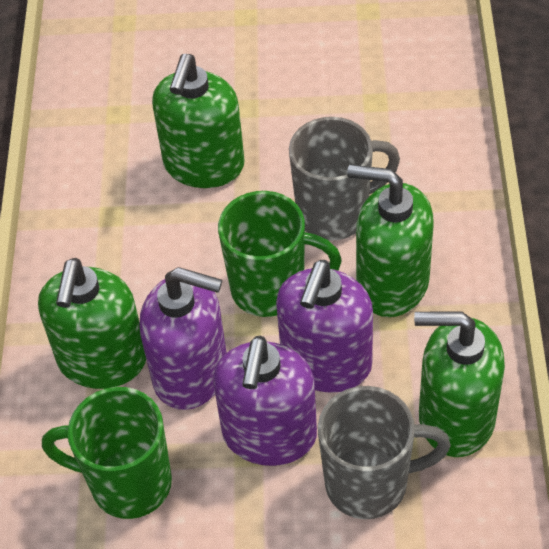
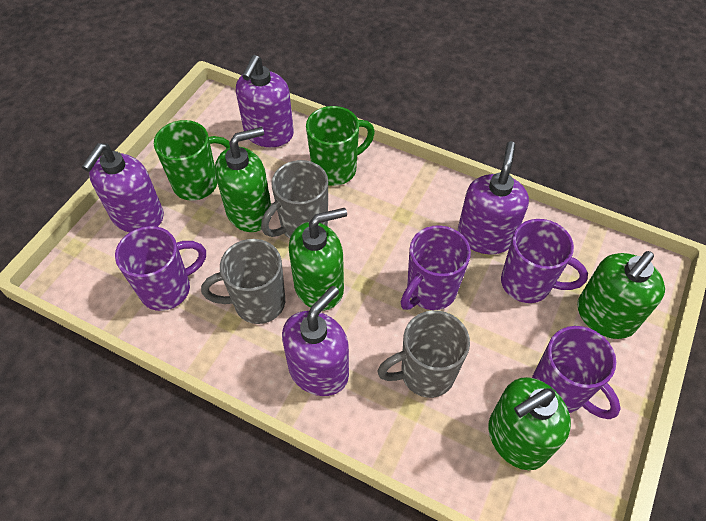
grey mug: 2 -> 3
purple mug: 0 -> 4
purple soap dispenser: 3 -> 4

